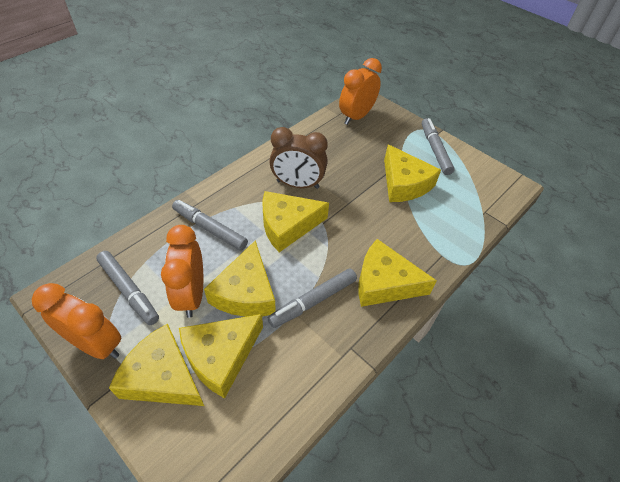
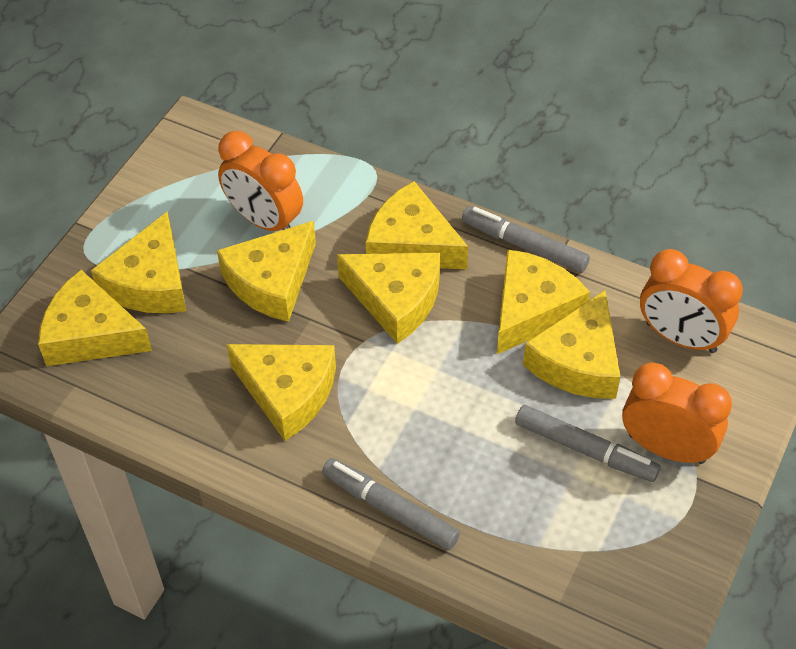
brown clock: 1 -> 0
grey marker: 4 -> 3
yellow cheese: 6 -> 8

